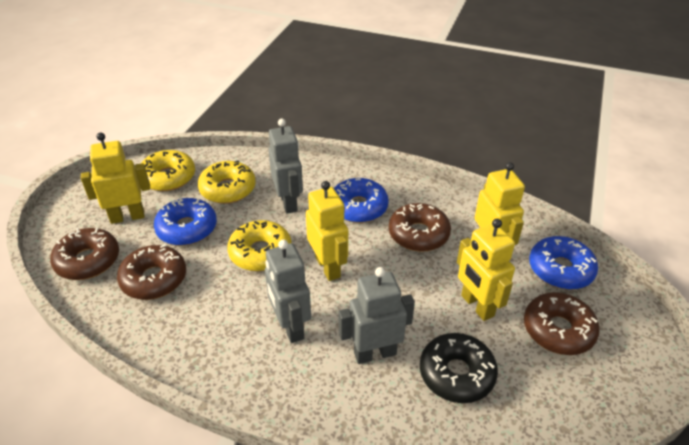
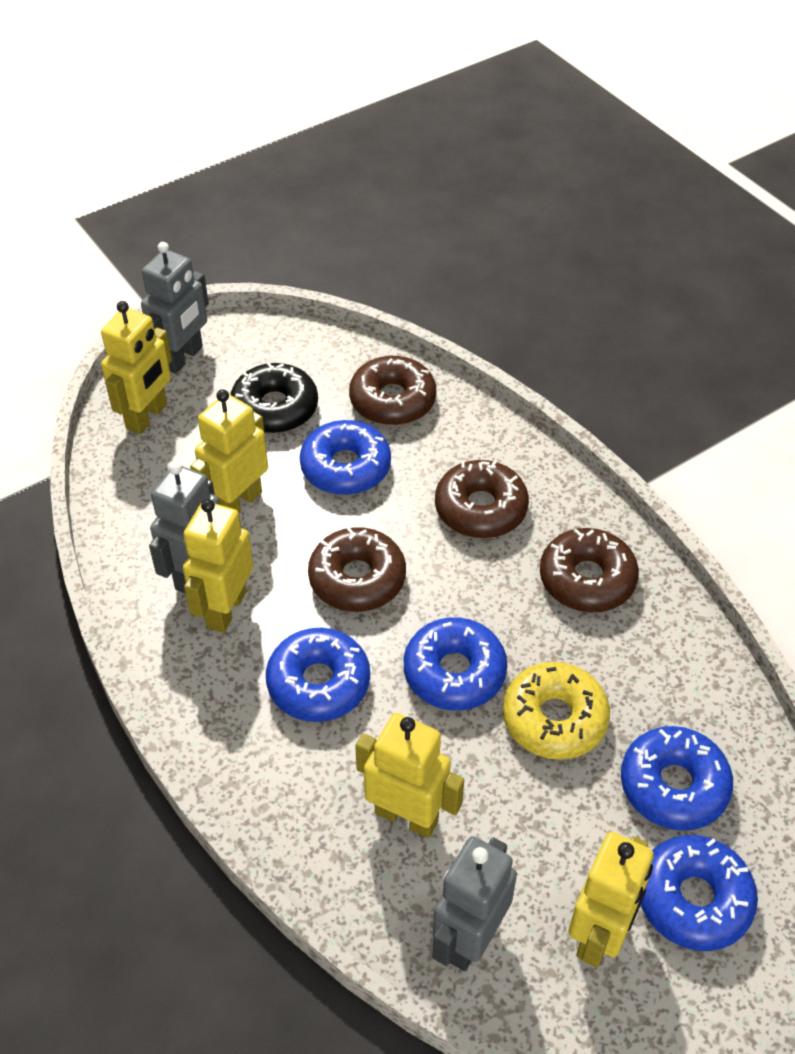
blue donut: 3 -> 5
yellow donut: 3 -> 1
yellow robot: 4 -> 5

